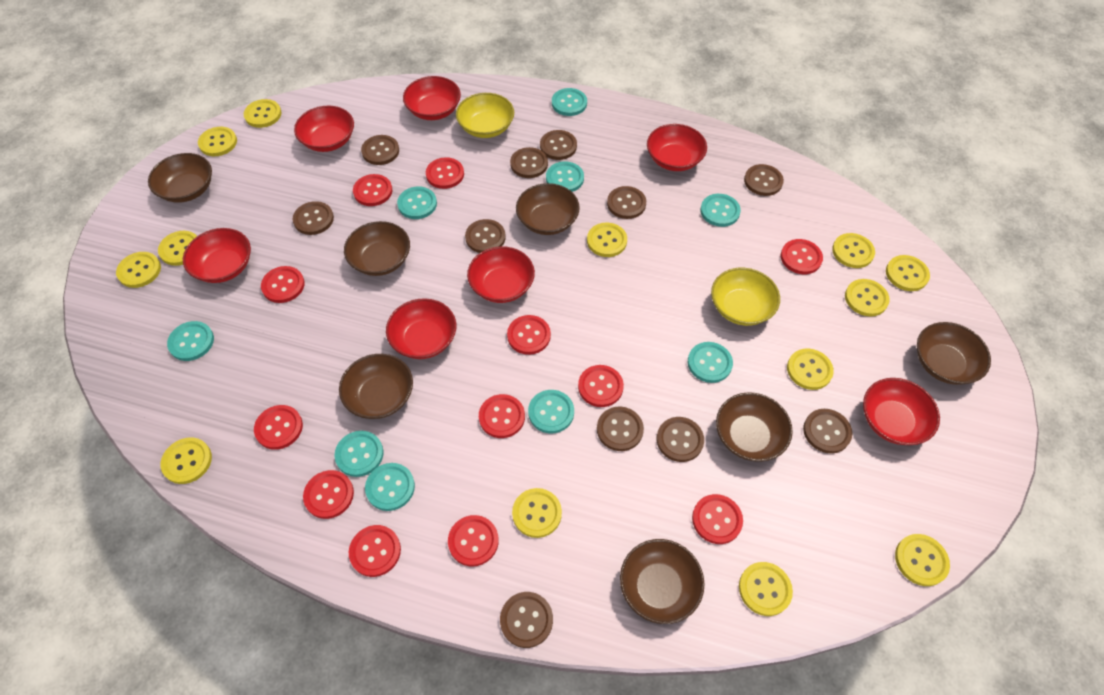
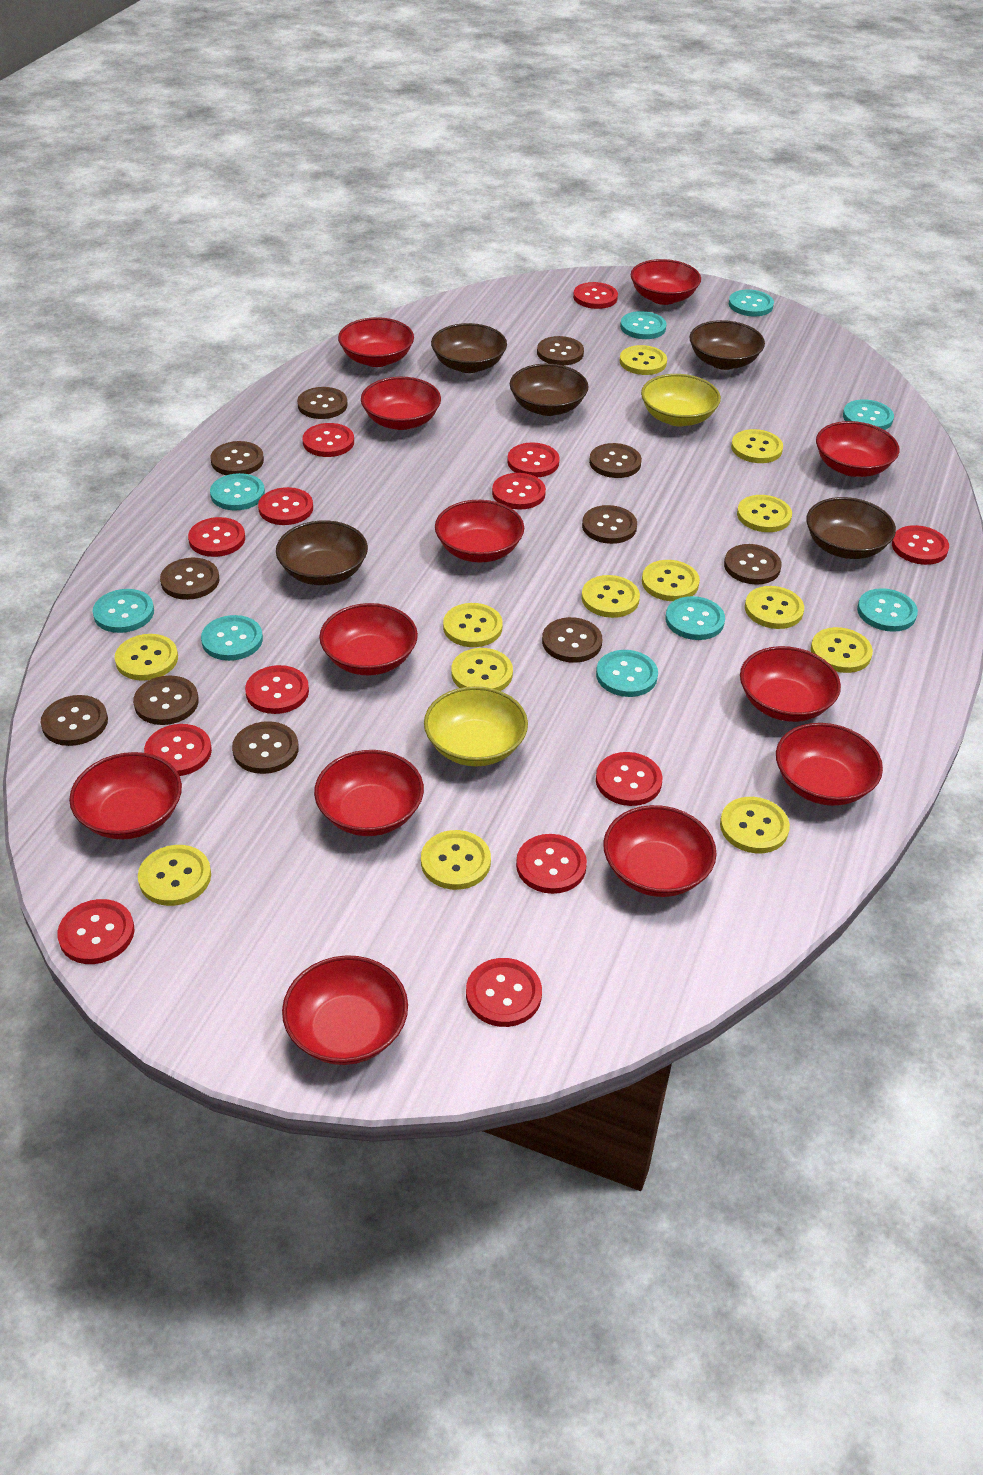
brown bowl: 7 -> 5
red bowl: 7 -> 12
red button: 12 -> 13

